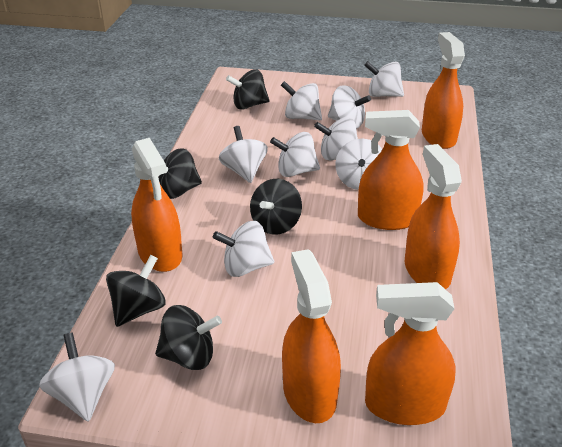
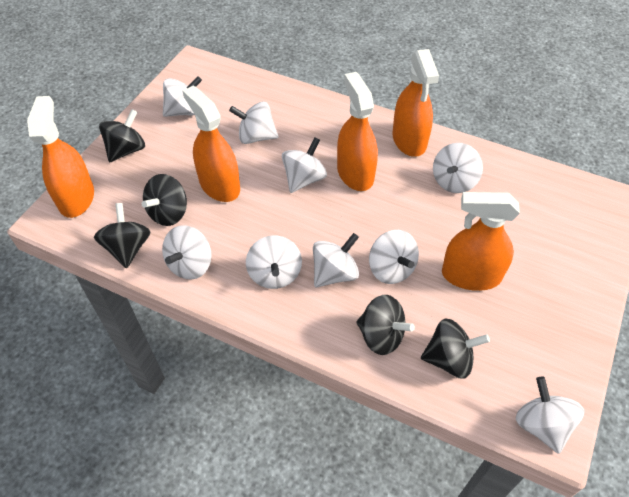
orange spray bottle: 6 -> 5

